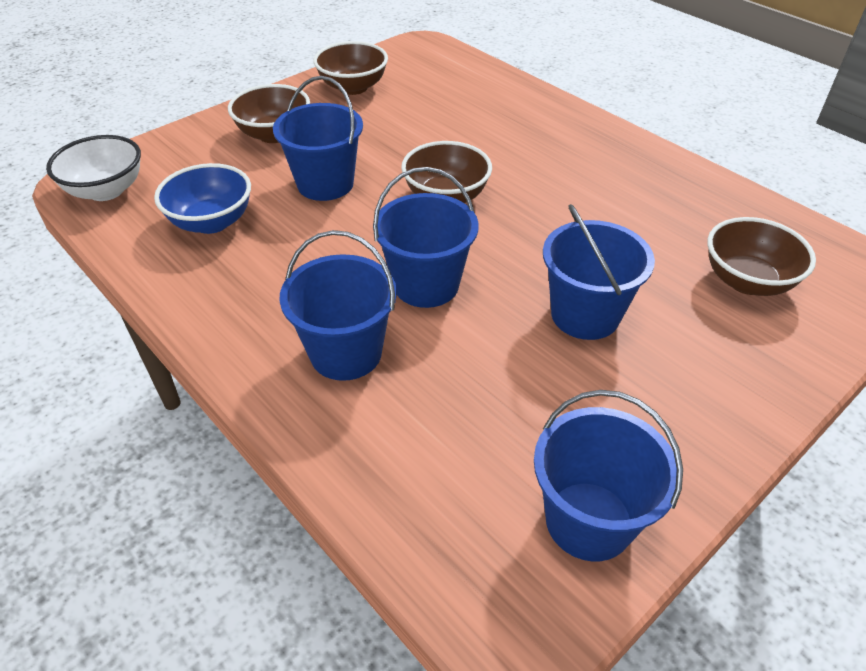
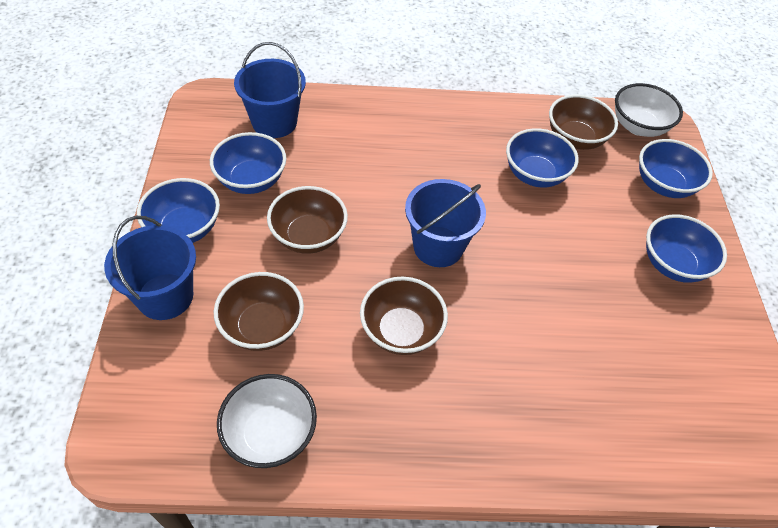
blue bowl: 1 -> 5
blue bucket: 5 -> 3
white bowl: 1 -> 2

